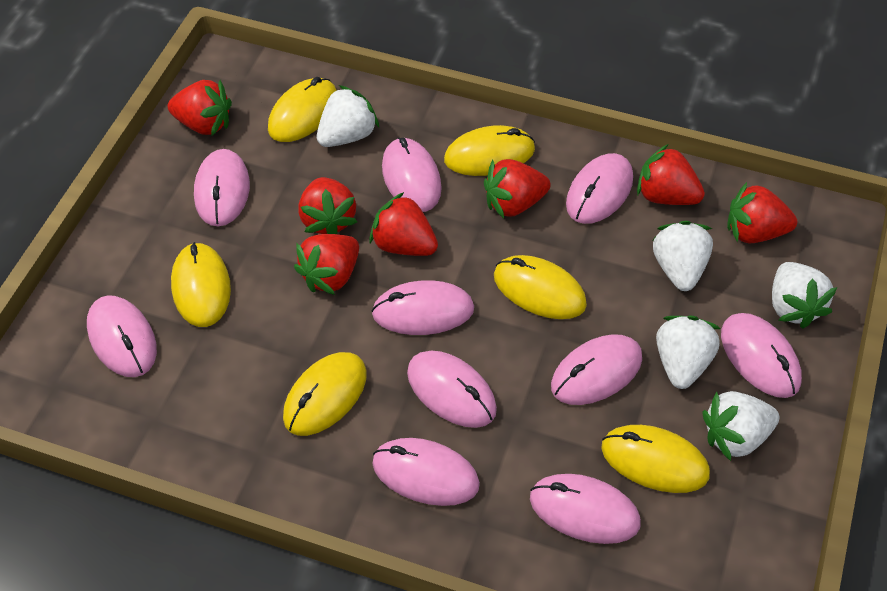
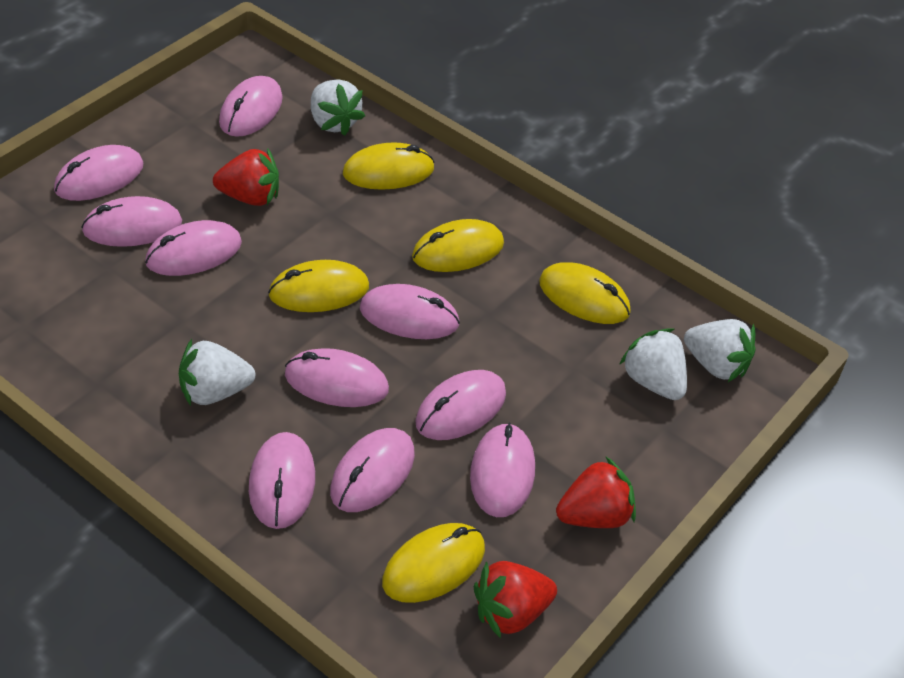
red strawberry: 7 -> 3
white strawberry: 5 -> 4
yellow mouse: 6 -> 5

